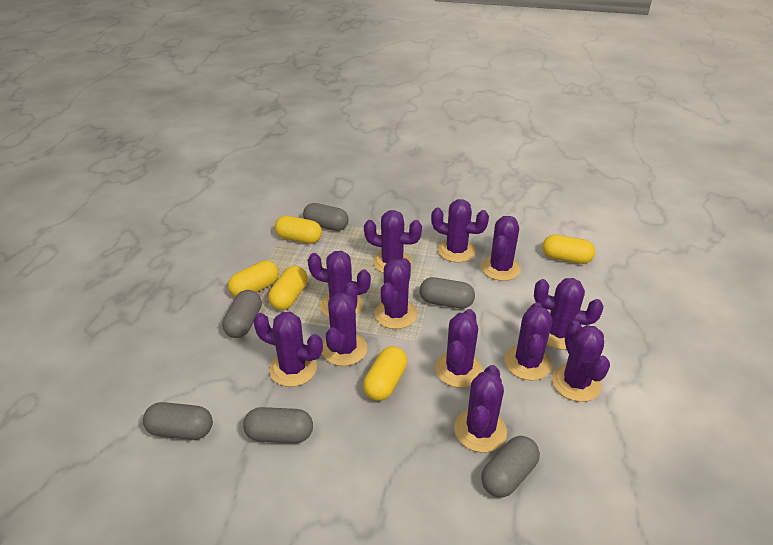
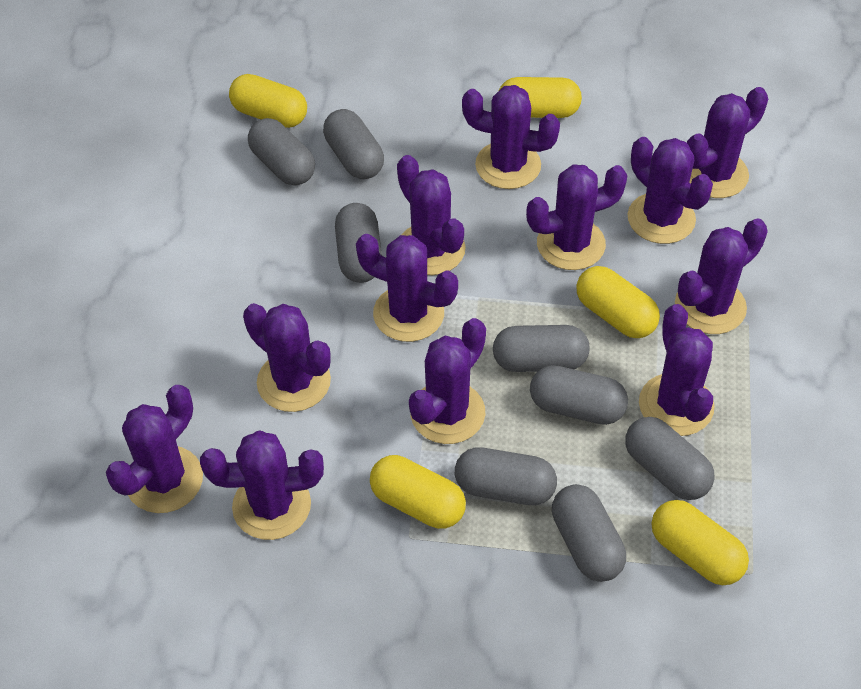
grey capsule: 6 -> 8

